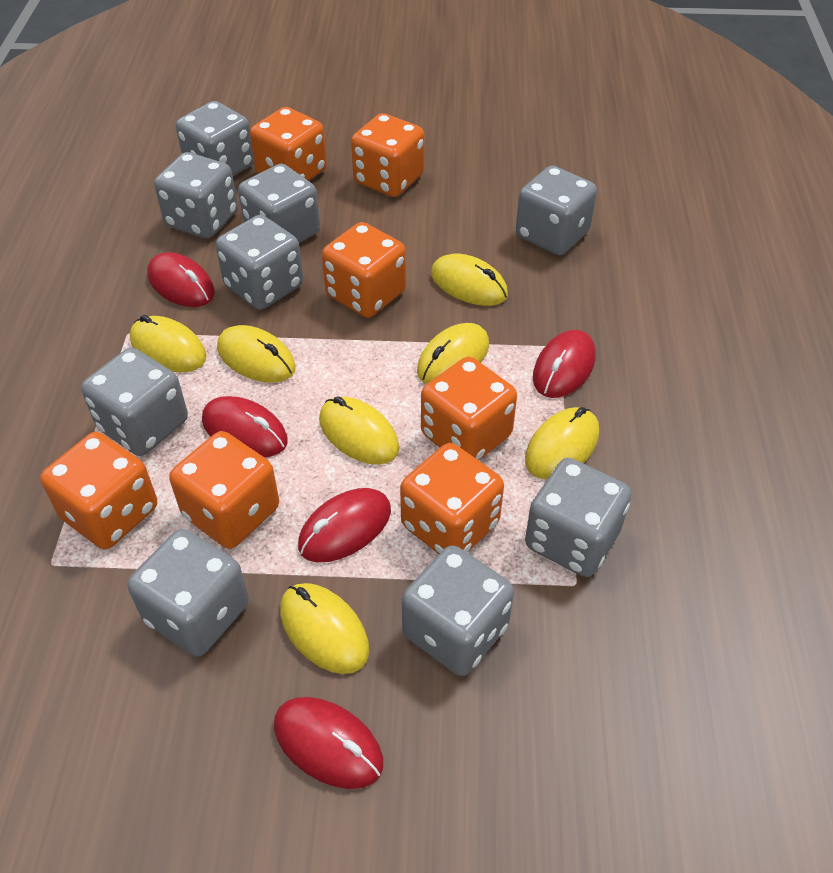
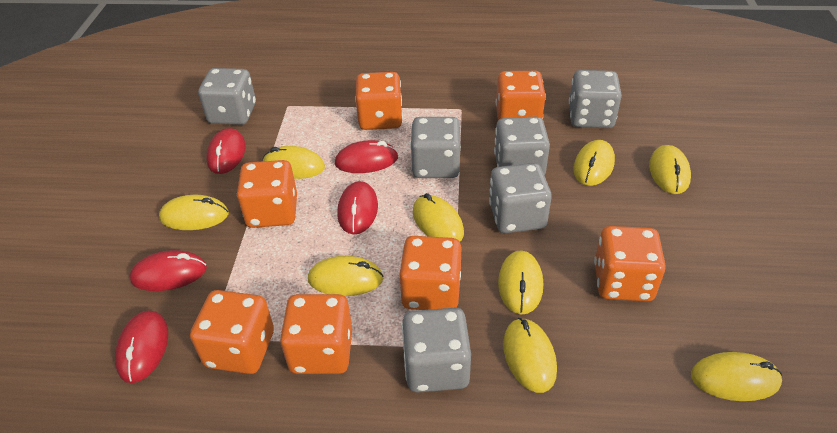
grey dice: 9 -> 6
yellow mouse: 7 -> 9

